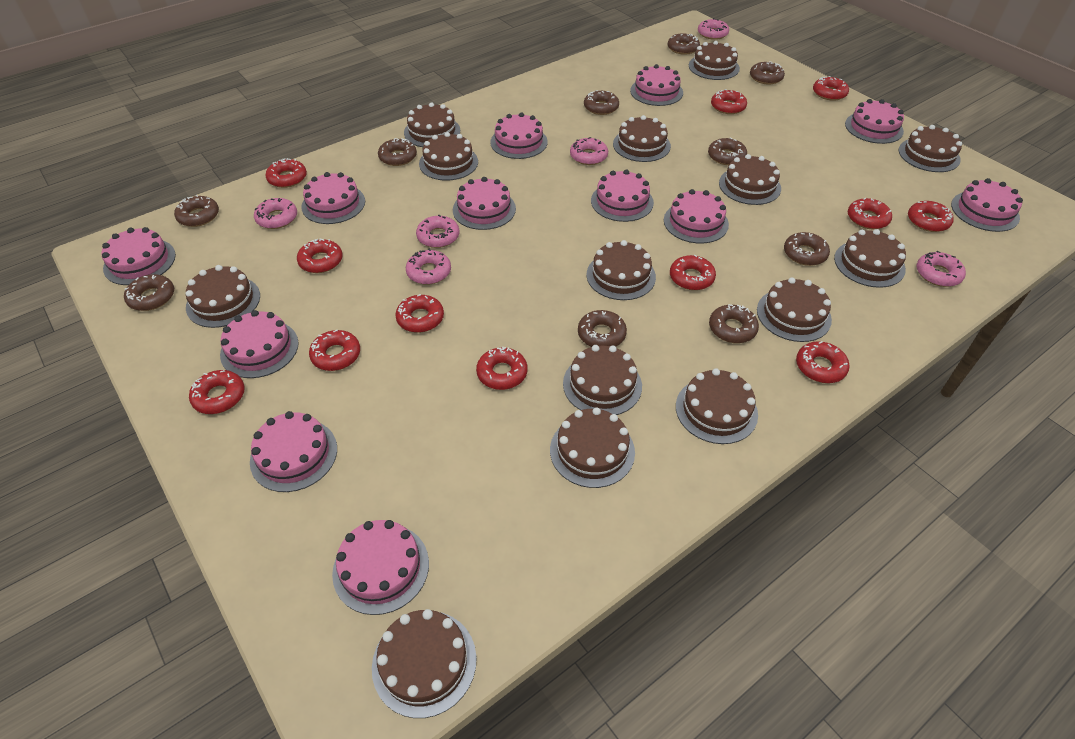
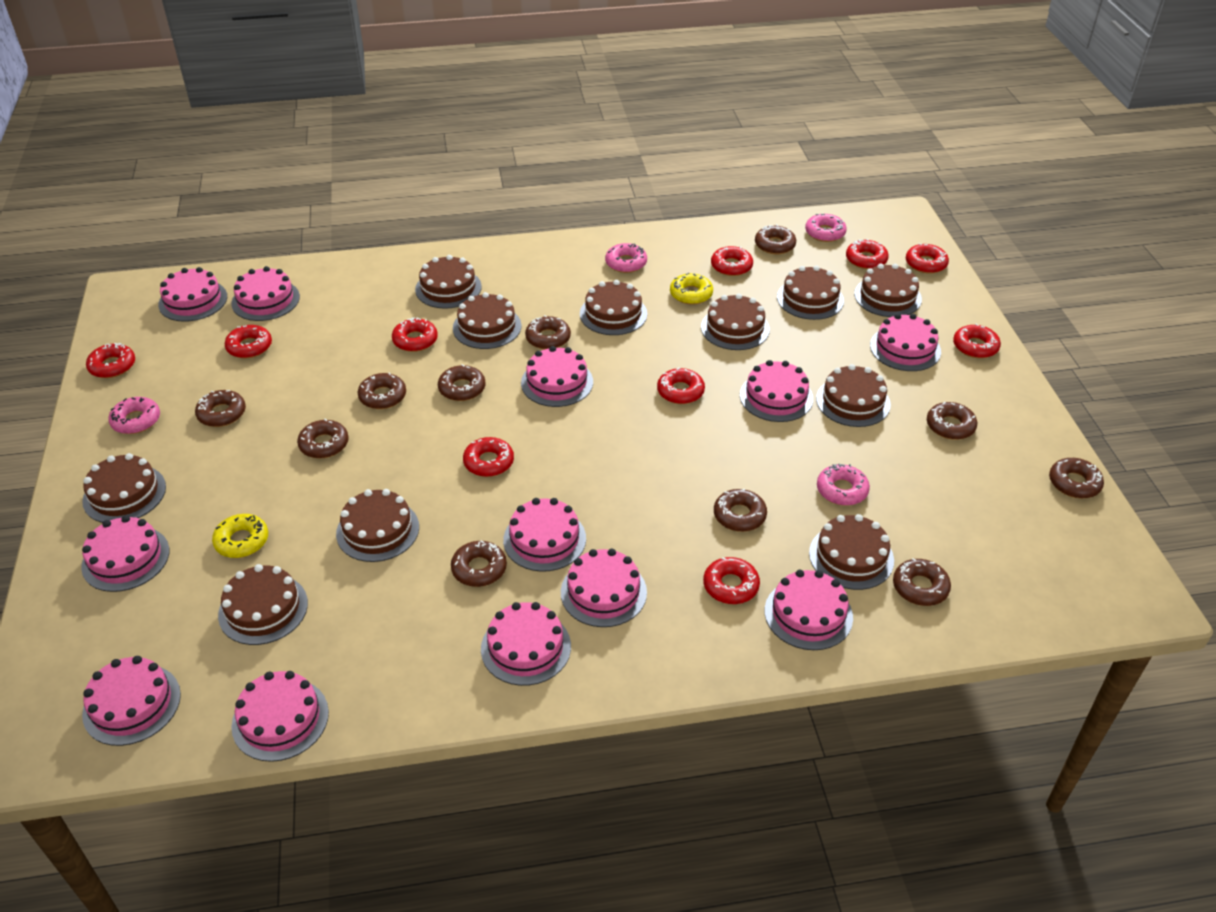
brown cake: 14 -> 11
brown donut: 10 -> 11
pink donut: 6 -> 4
red donut: 12 -> 10
yellow donut: 0 -> 2

